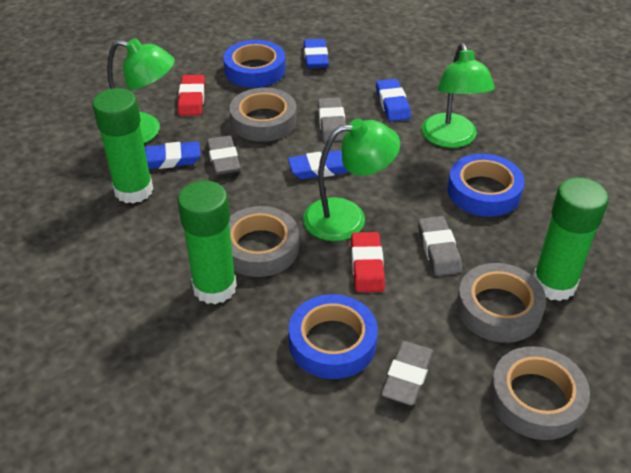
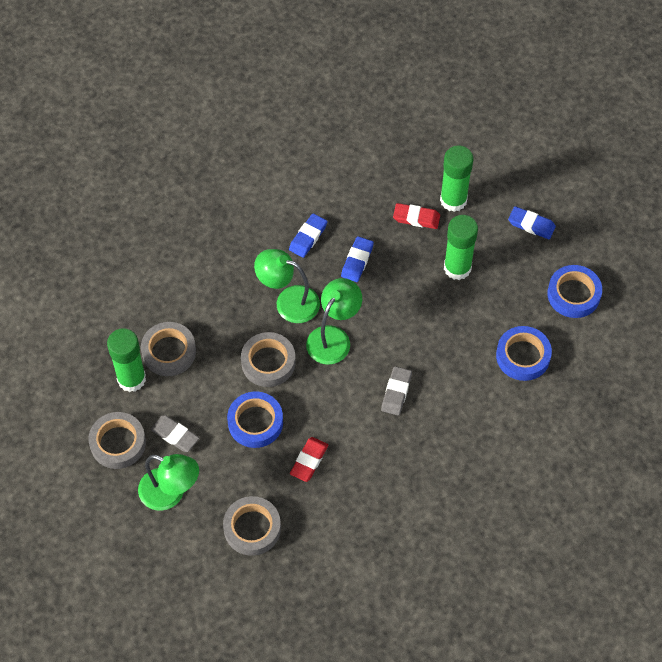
blue eraser: 4 -> 3
grey eraser: 4 -> 2

